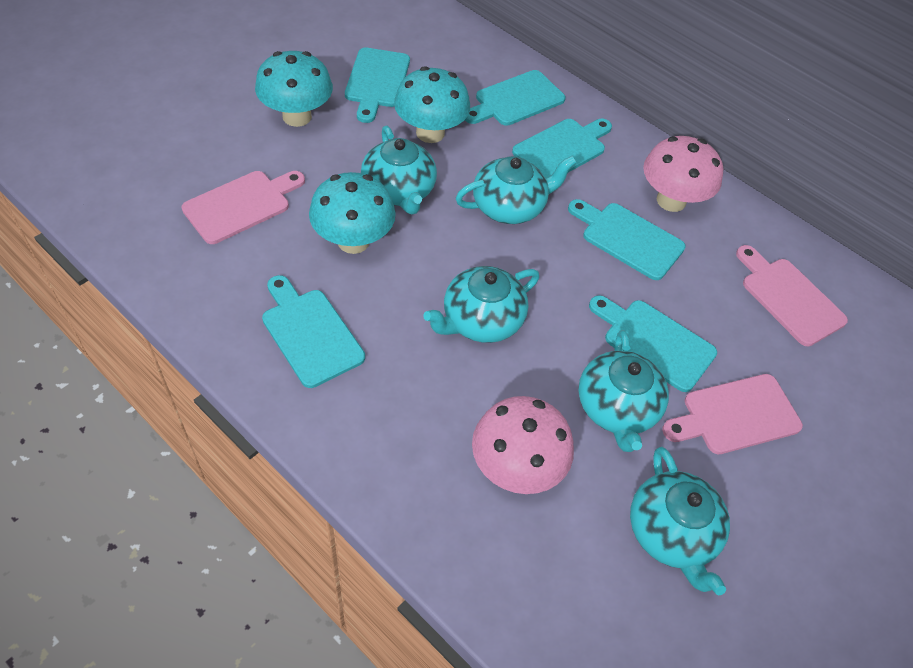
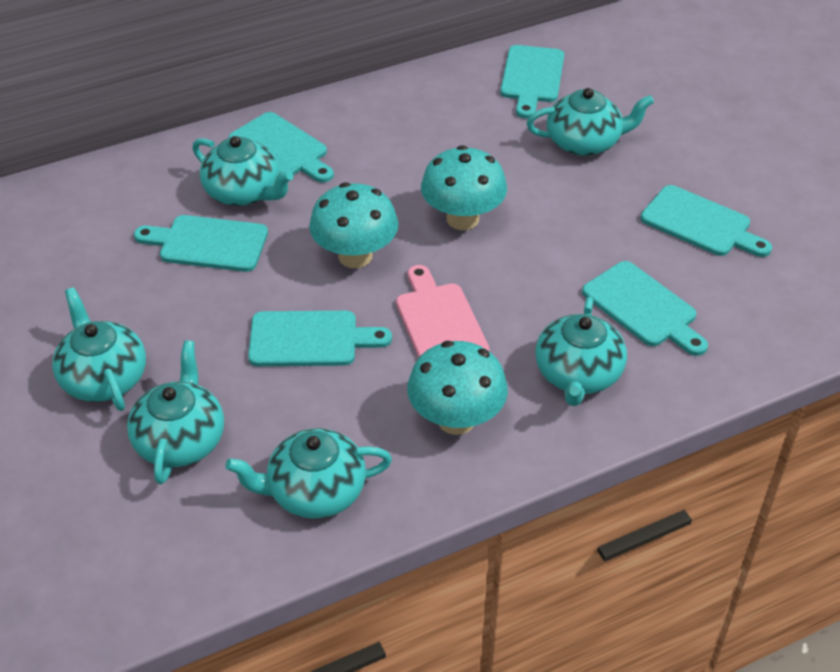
pink cutting board: 3 -> 1
pink mushroom: 2 -> 0
turquoise teapot: 5 -> 6

